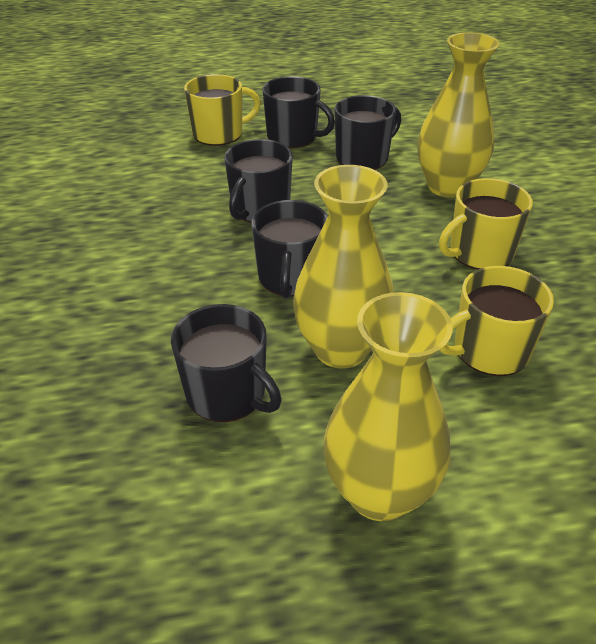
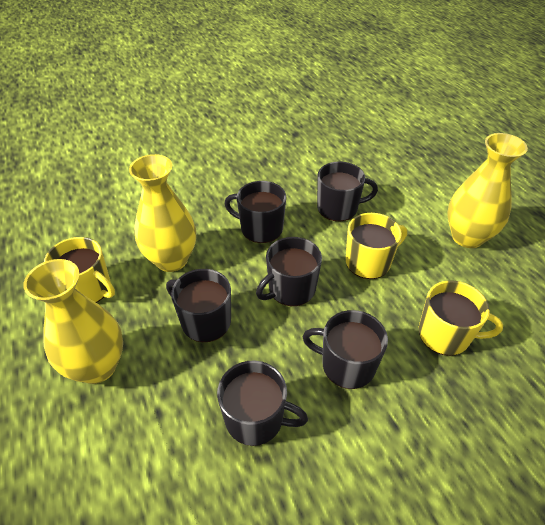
black mug: 5 -> 6

